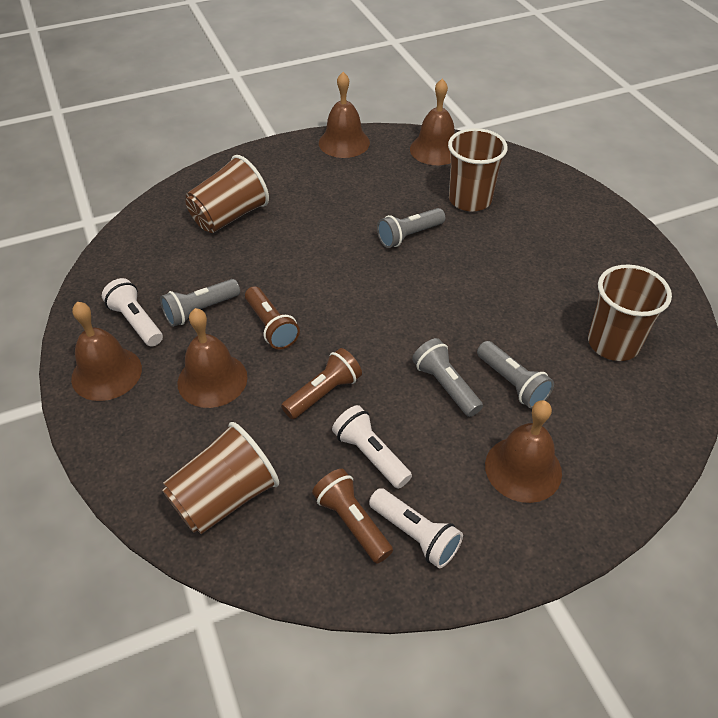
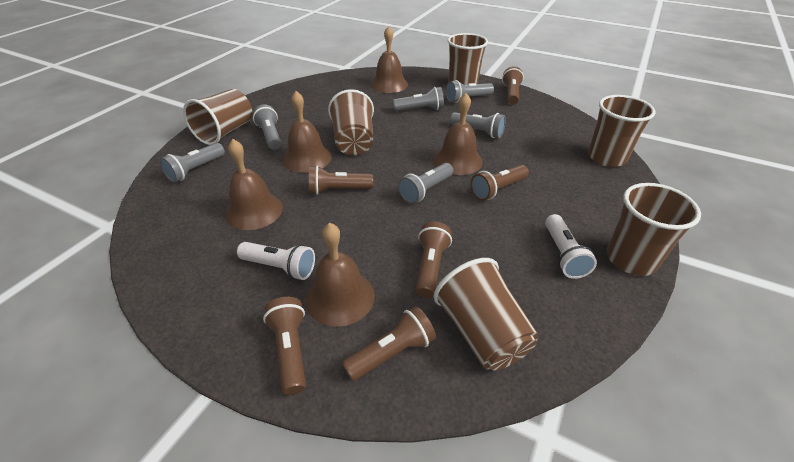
brown cup: 4 -> 6
brown flashlight: 3 -> 6
grey flashlight: 4 -> 6
white flashlight: 3 -> 2

